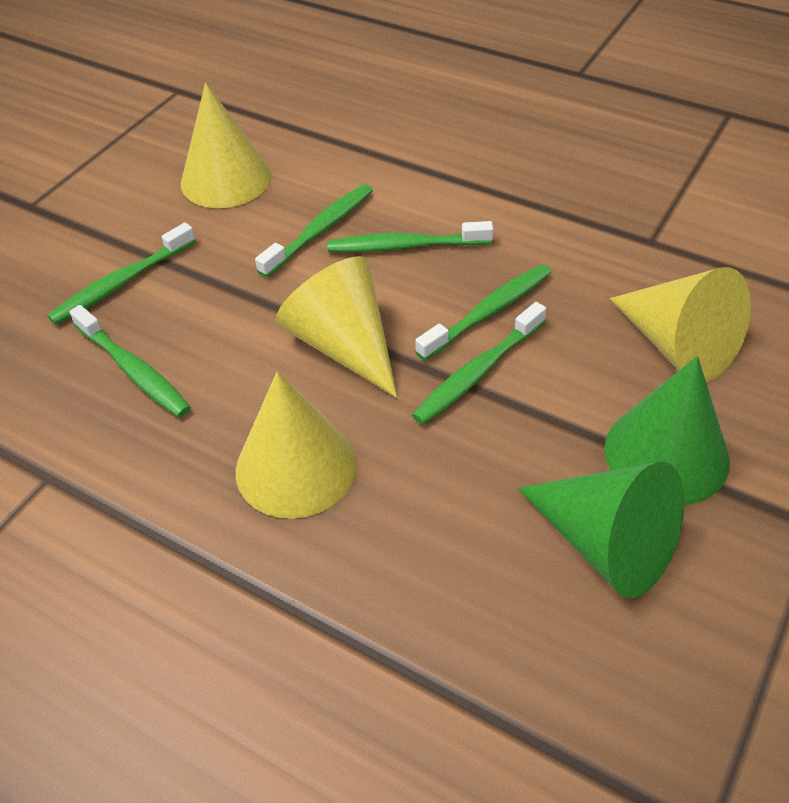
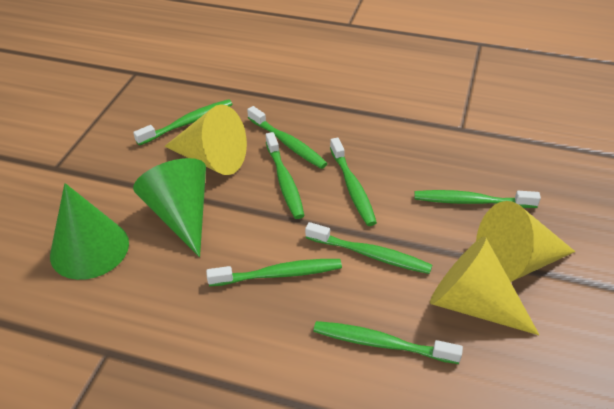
green toothbrush: 6 -> 8
yellow cone: 4 -> 3

